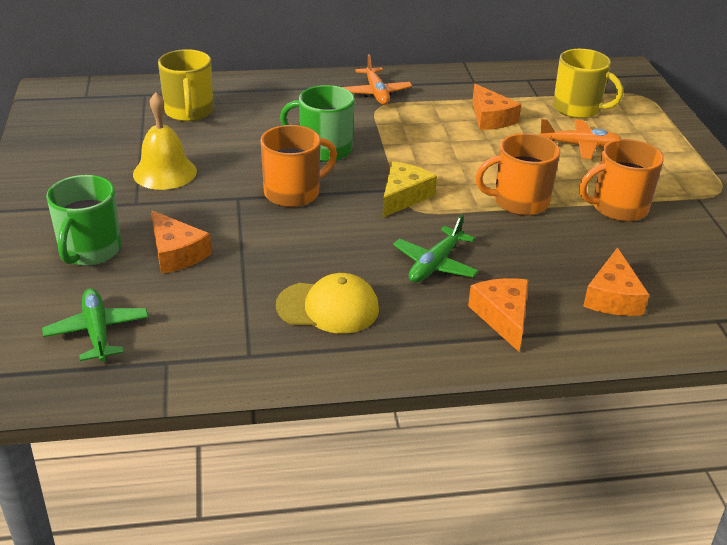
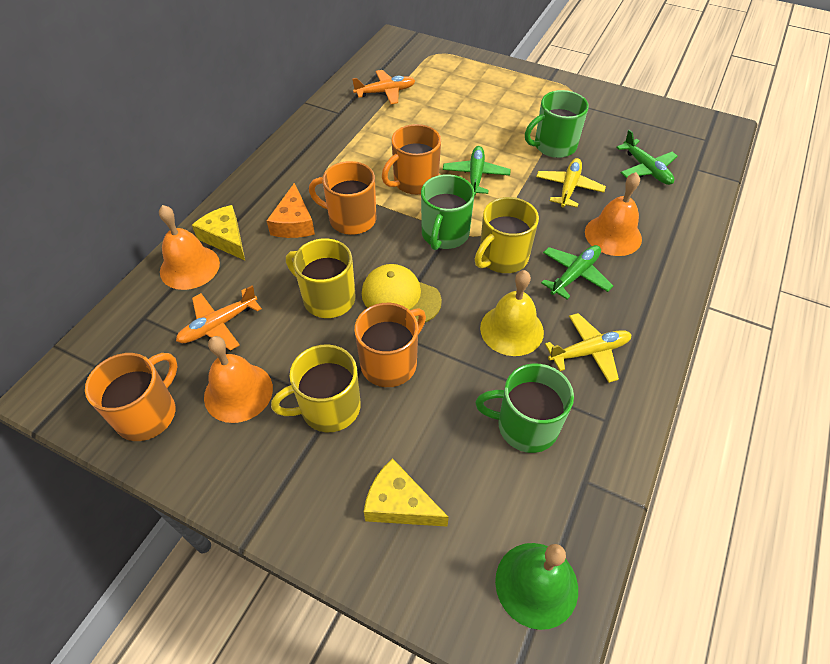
green bell: 0 -> 1
green mug: 2 -> 3
green plane: 2 -> 3
orange bell: 0 -> 3
orange cheese: 4 -> 1
orange mug: 3 -> 4
yellow cheese: 1 -> 2
yellow mug: 2 -> 3
yellow plane: 0 -> 2

